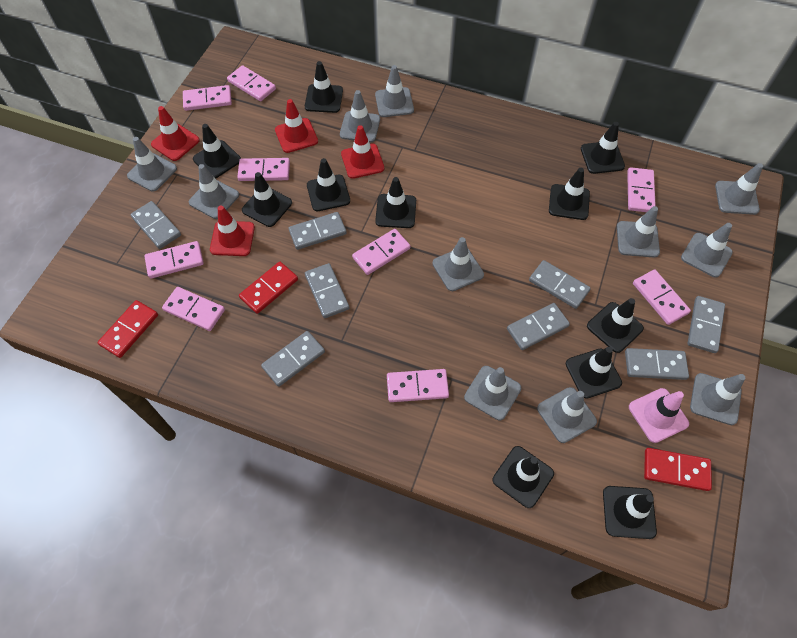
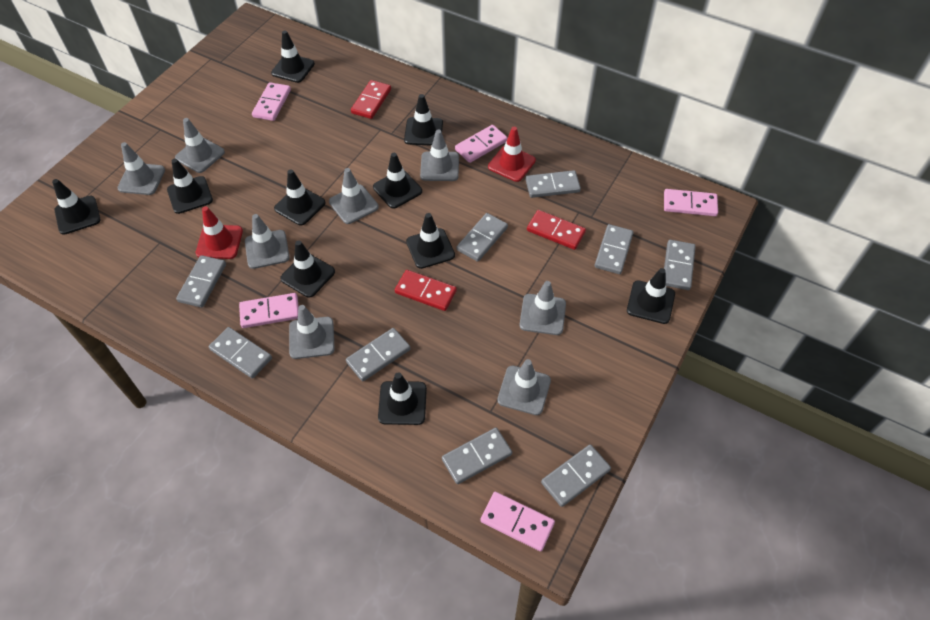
black traffic cone: 11 -> 10
grey domino: 8 -> 9
grey traffic cone: 11 -> 8
pink domino: 9 -> 5
pink traffic cone: 1 -> 0
red traffic cone: 4 -> 2

